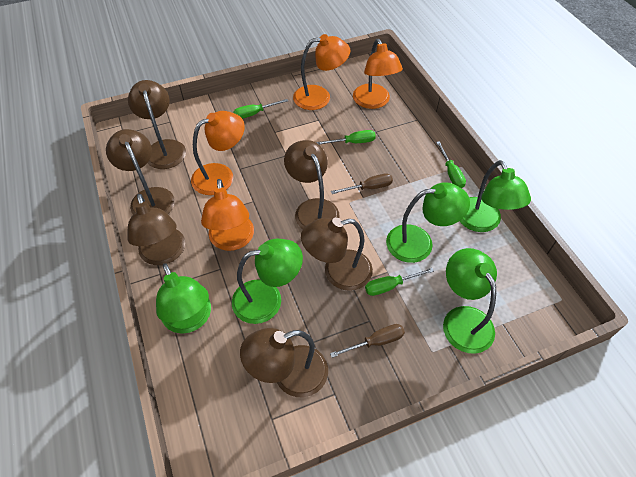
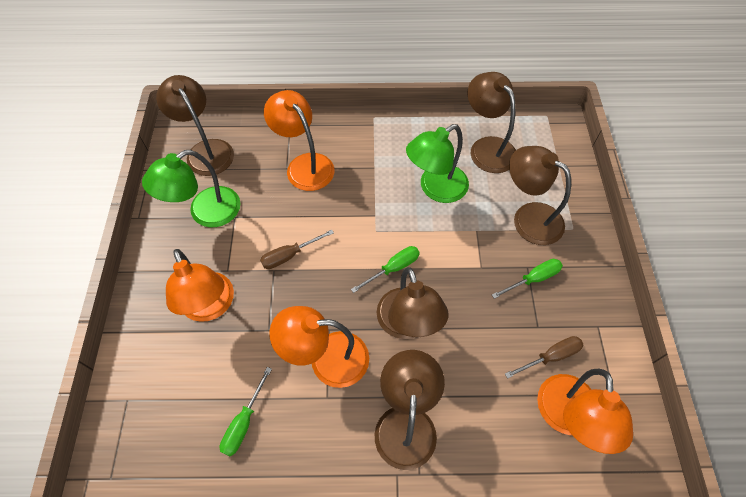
brown lamp: 6 -> 5
green lamp: 5 -> 2
green screwdriver: 4 -> 3

